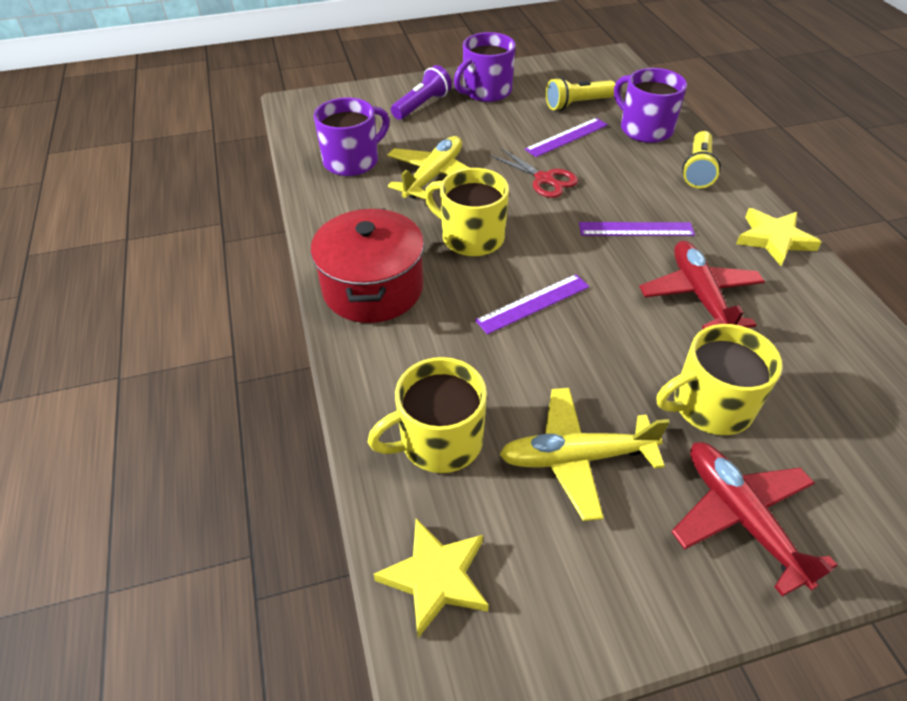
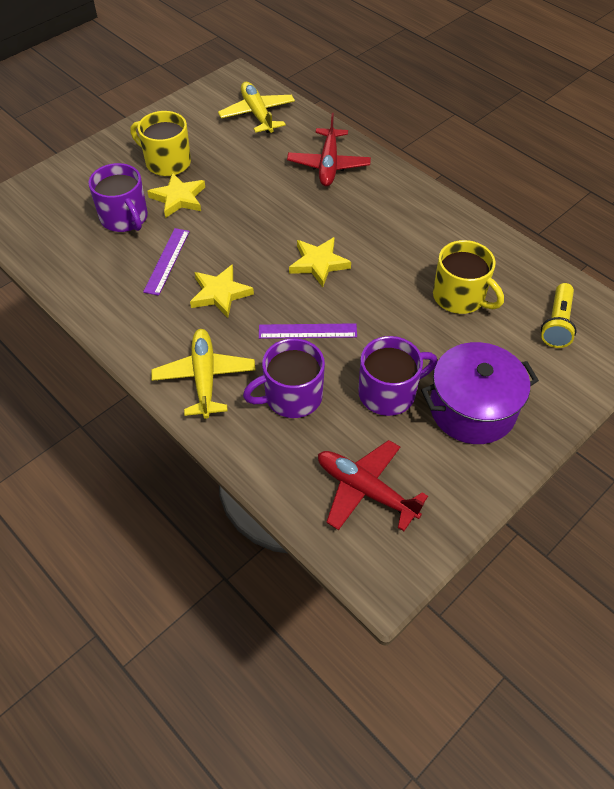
purple flashlight: 1 -> 0
purple pot: 0 -> 1
purple ruler: 3 -> 2
red pot: 1 -> 0
red scissors: 1 -> 0
yellow flashlight: 2 -> 1
yellow mug: 3 -> 2
yellow star: 2 -> 3

